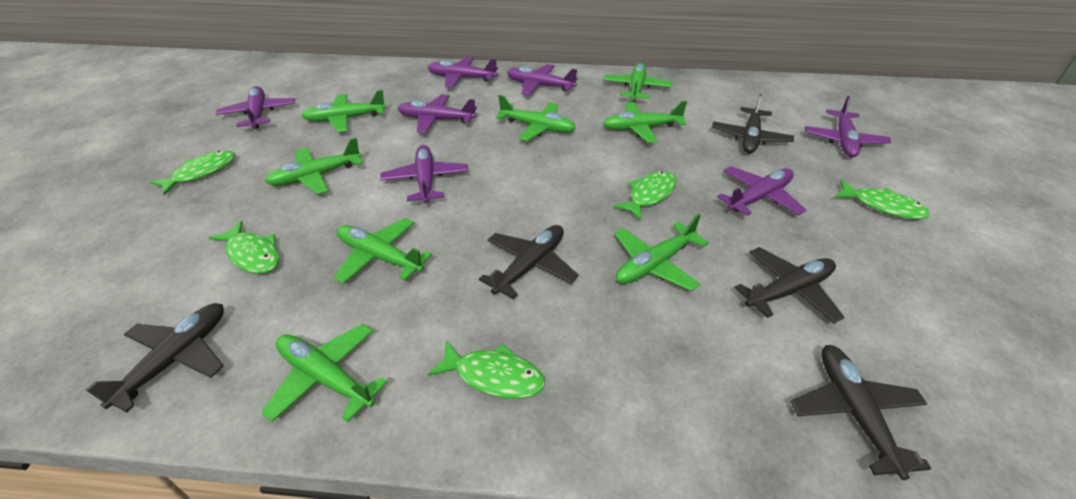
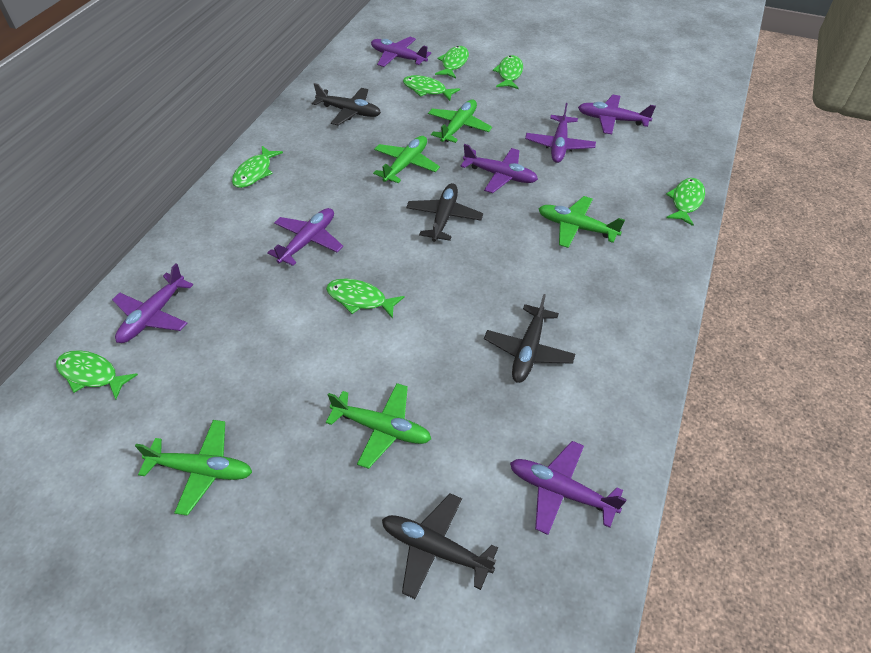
black plane: 5 -> 4
green fish: 5 -> 7
green plane: 8 -> 5

